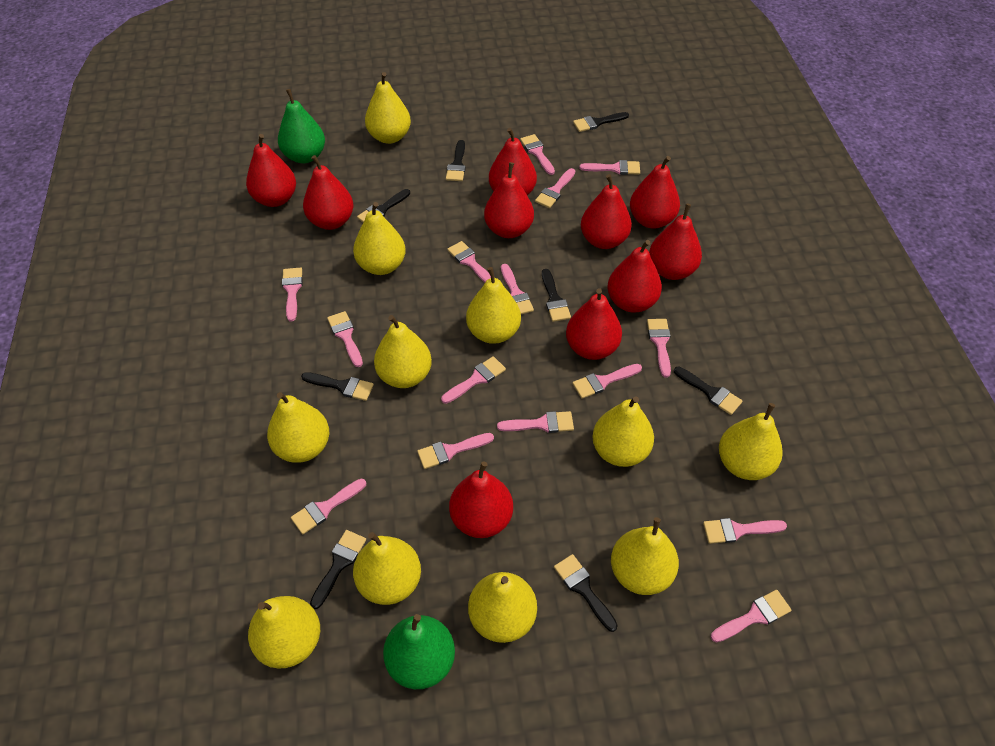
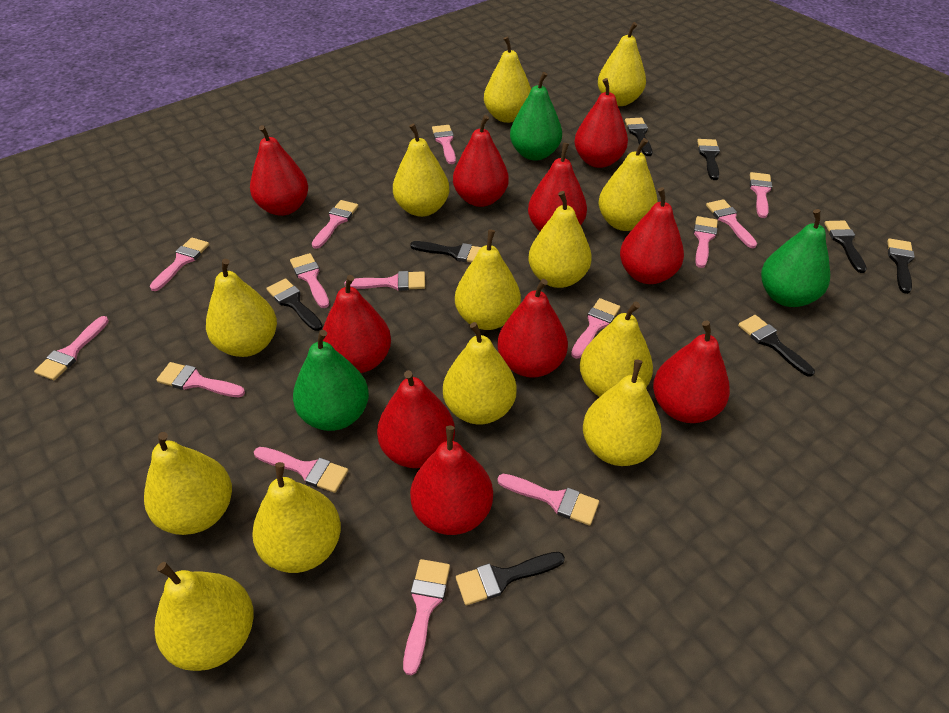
green pear: 2 -> 3
pink brush: 15 -> 14
yellow pear: 11 -> 13

